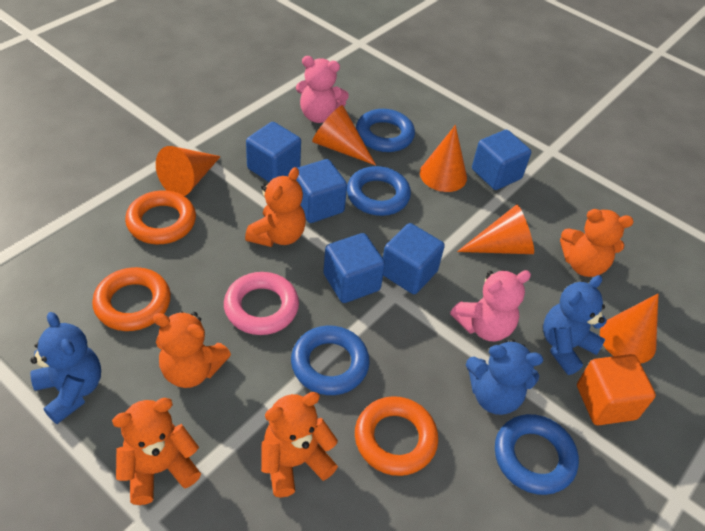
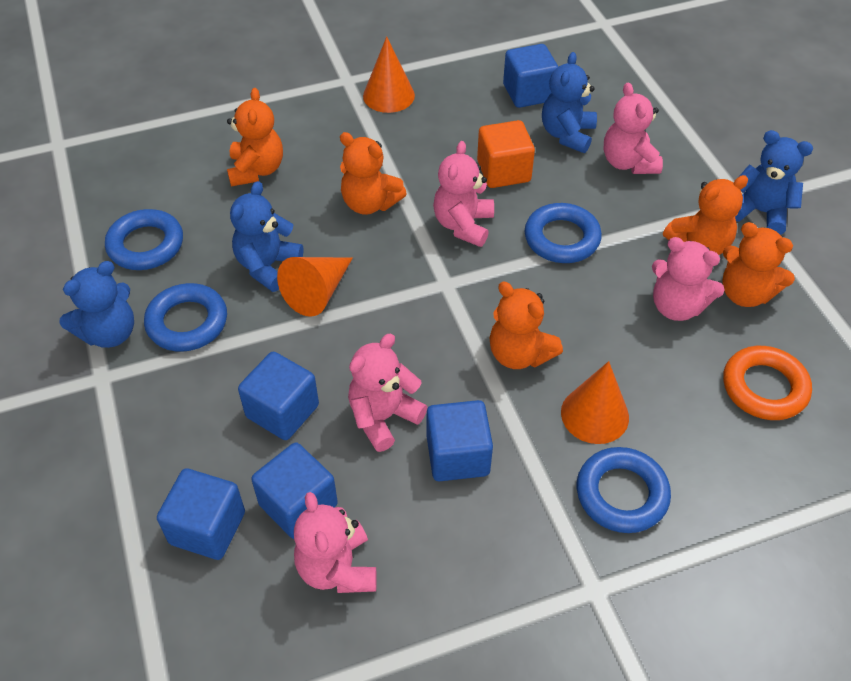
blue teddy bear: 3 -> 4
orange cone: 5 -> 3
orange ring: 3 -> 1
pink ring: 1 -> 0
pink teddy bear: 2 -> 5

